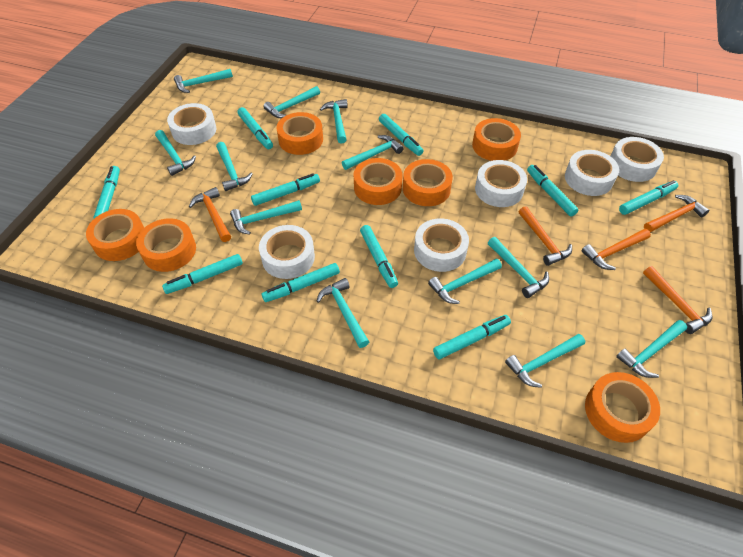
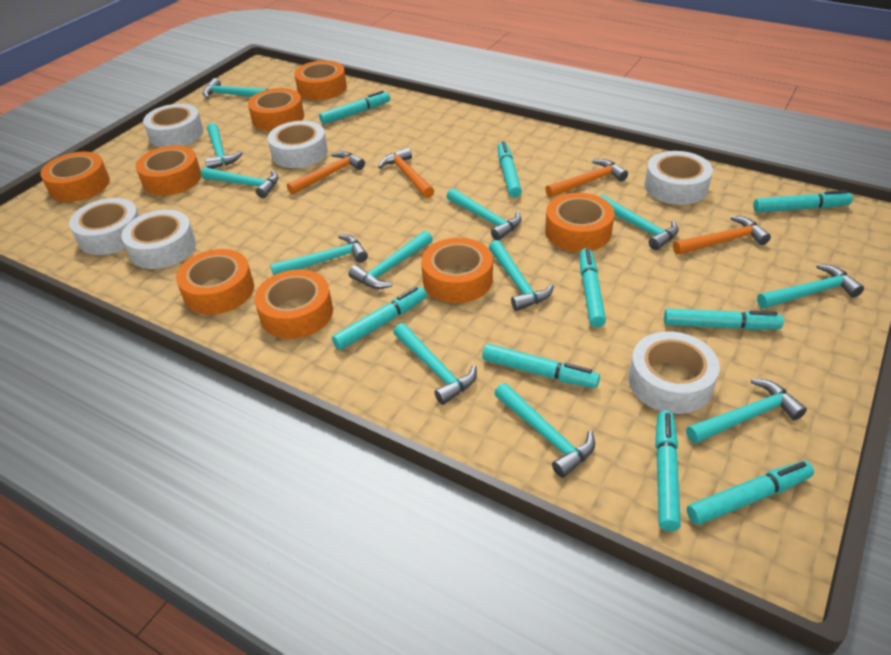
orange hammer: 5 -> 4
orange tape: 7 -> 8
turquoise marker: 10 -> 9

